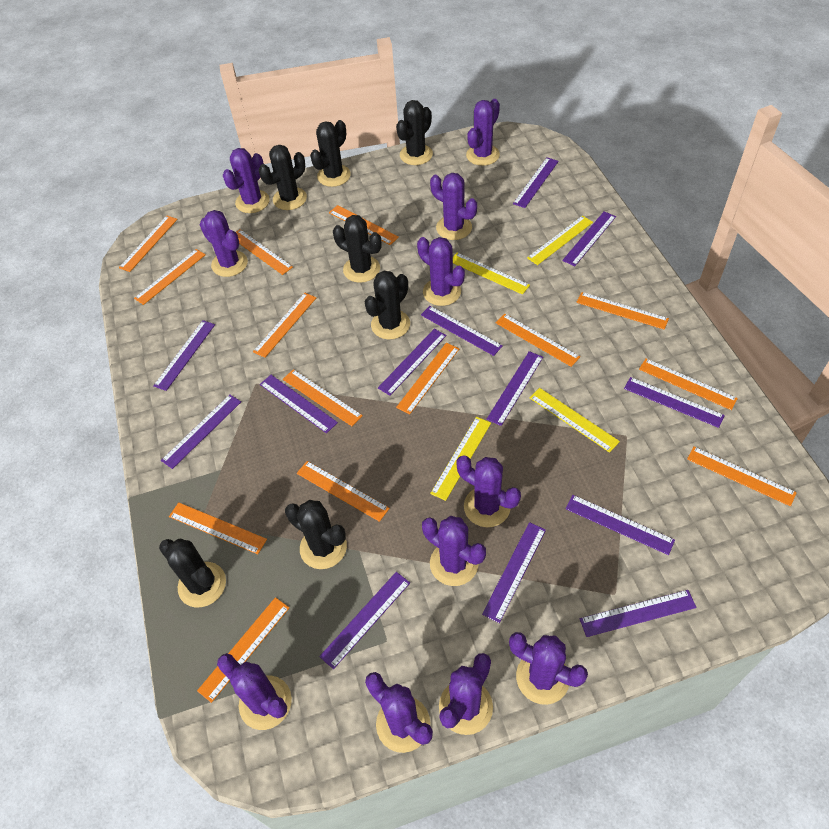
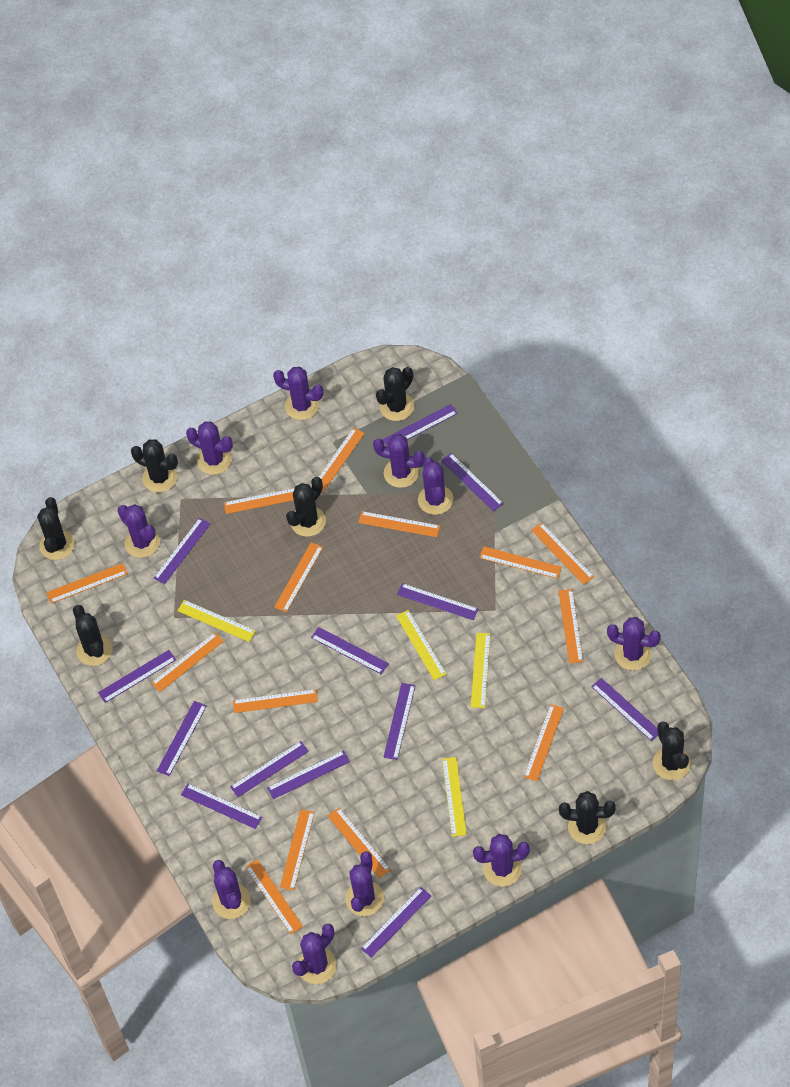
purple cactus: 11 -> 10

